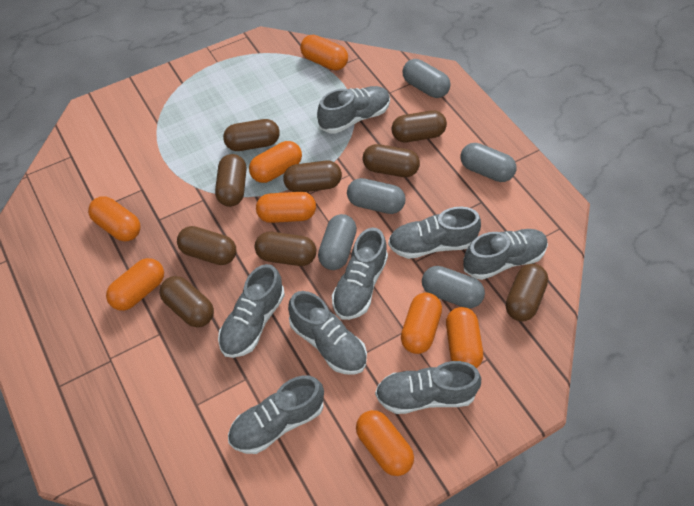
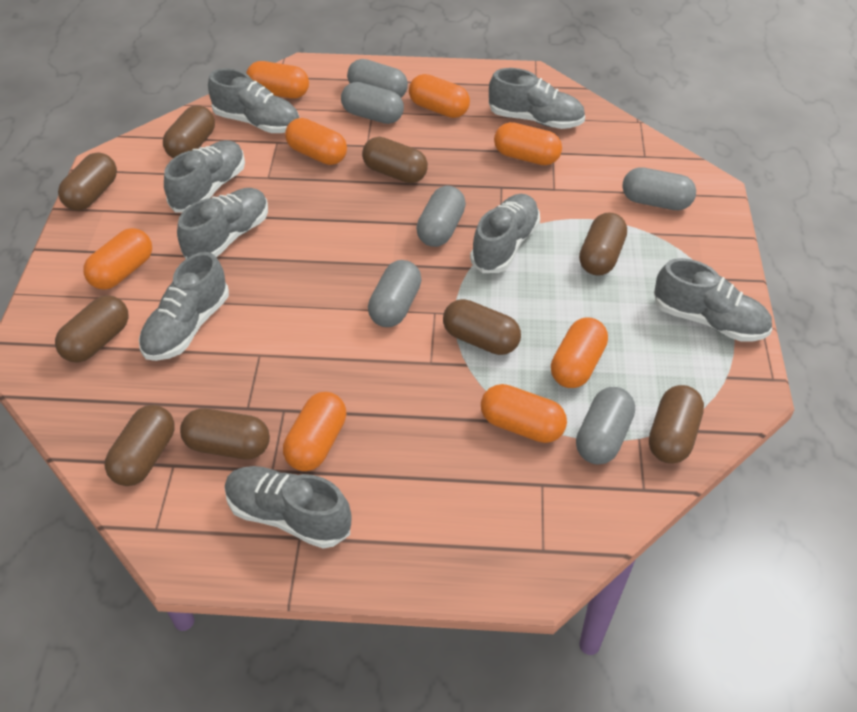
grey capsule: 5 -> 6

